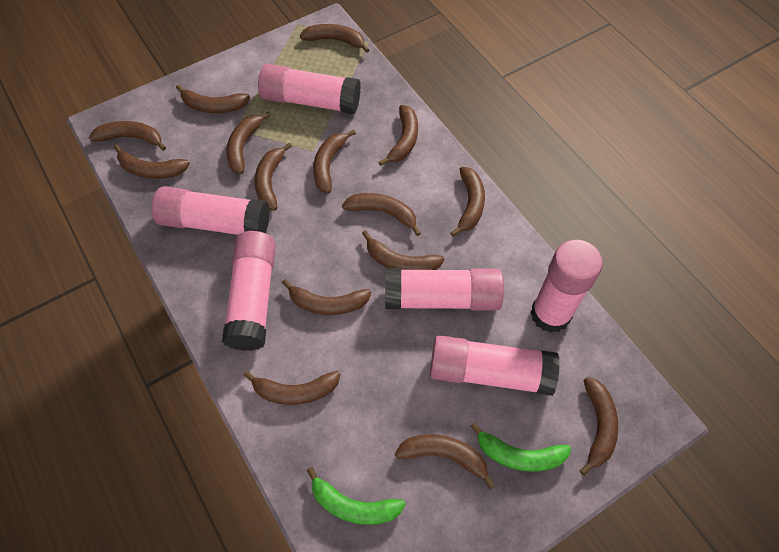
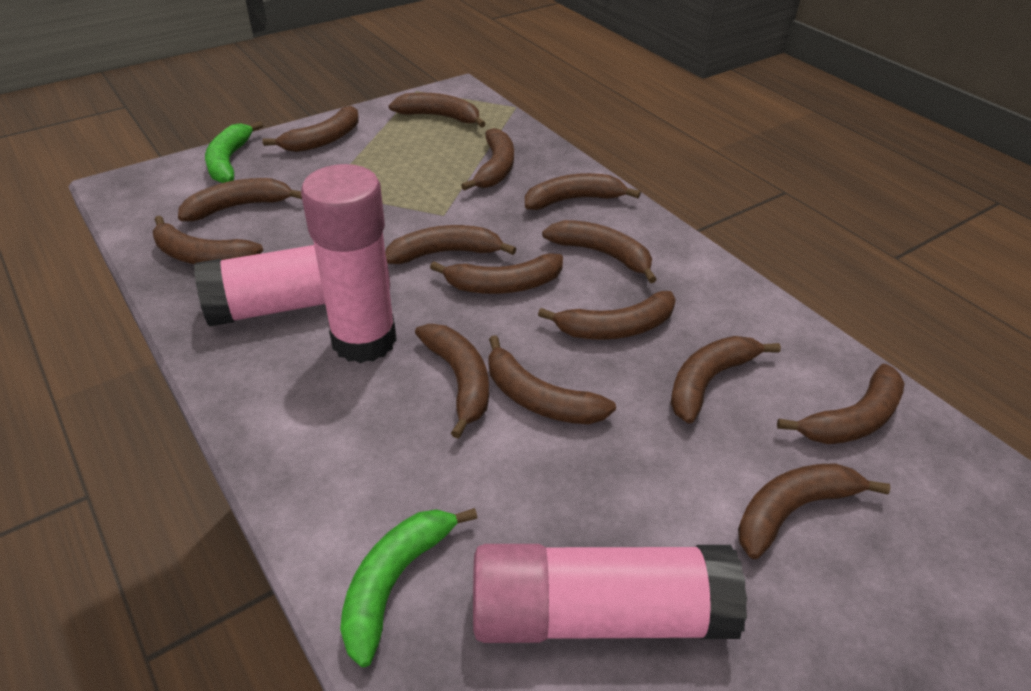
pink glue stick: 6 -> 3

